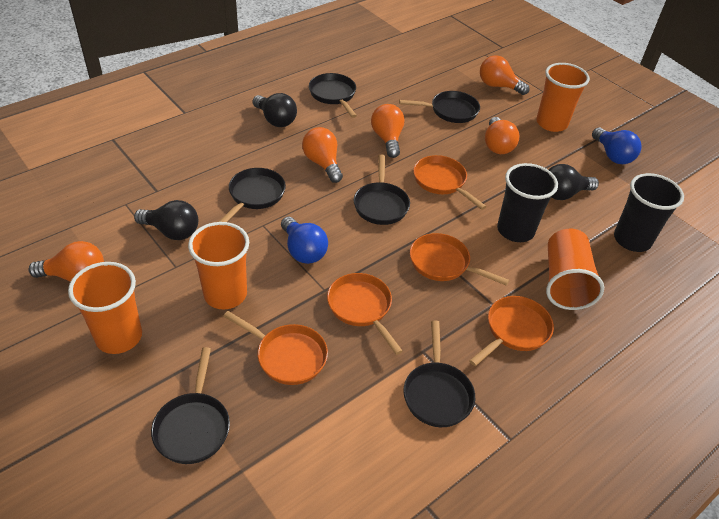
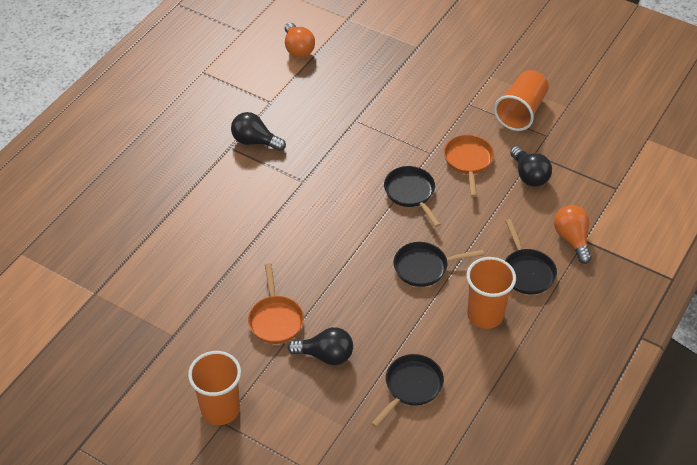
black cup: 2 -> 0
black pan: 6 -> 4
blue light bulb: 2 -> 0
orange cup: 4 -> 3
orange light bulb: 5 -> 2
orange pan: 5 -> 2

